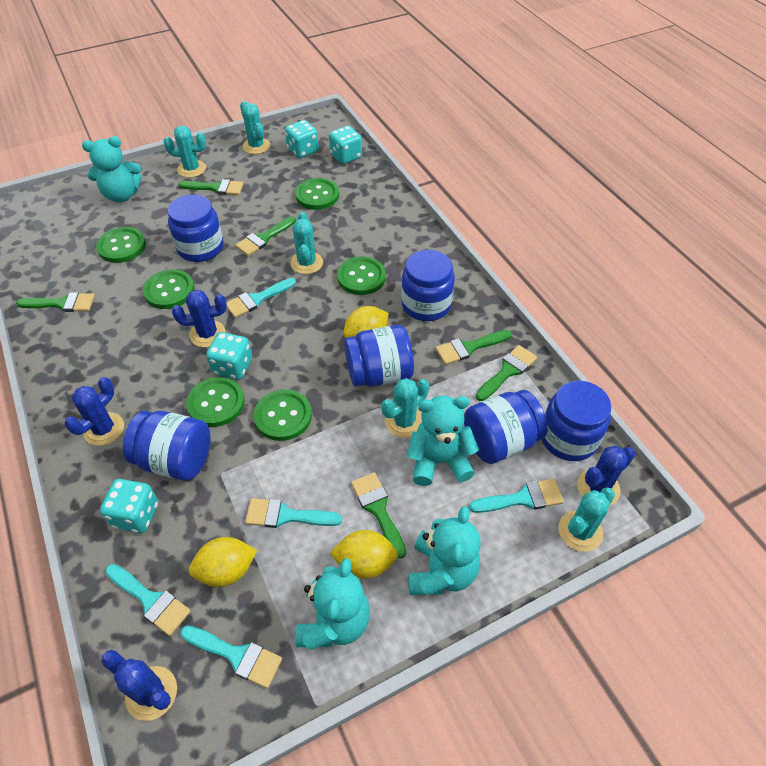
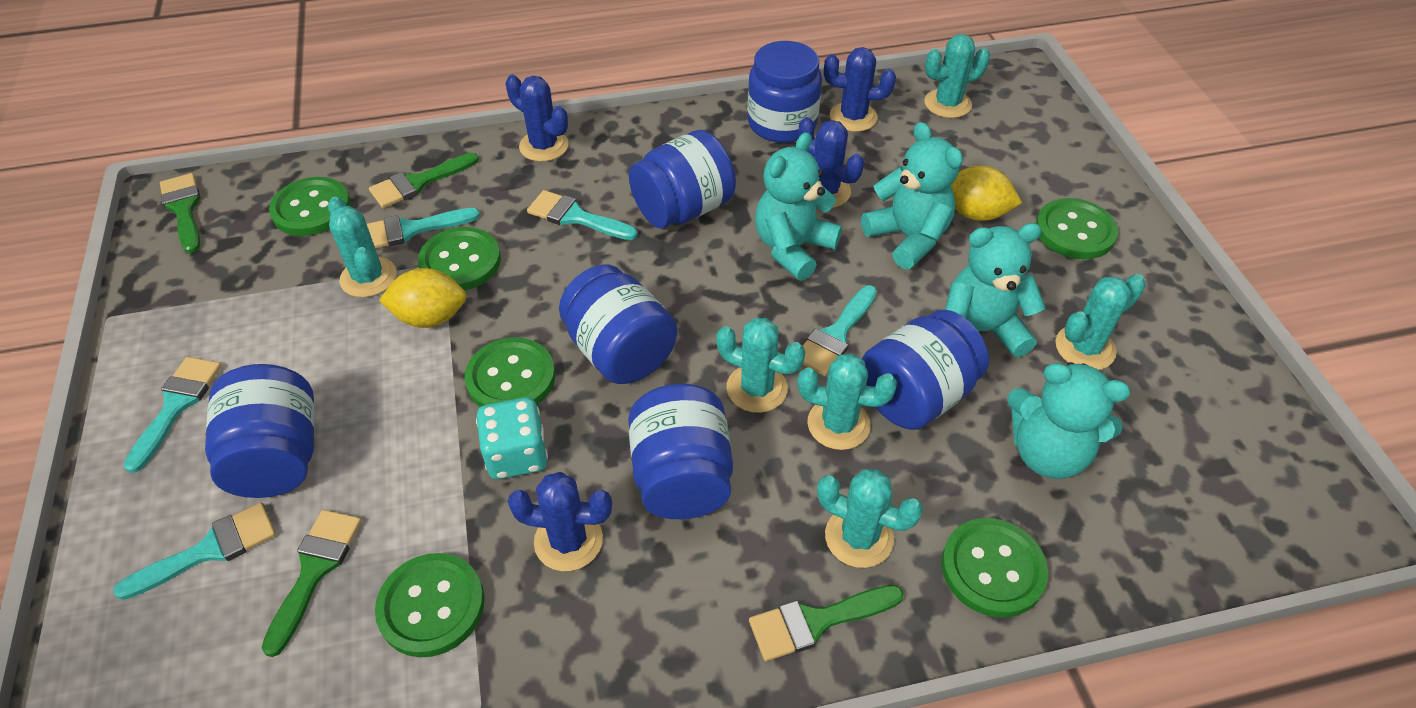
green brush: 6 -> 4
turquoise cactus: 5 -> 6
turquoise dice: 4 -> 1
yellow lemon: 3 -> 2

